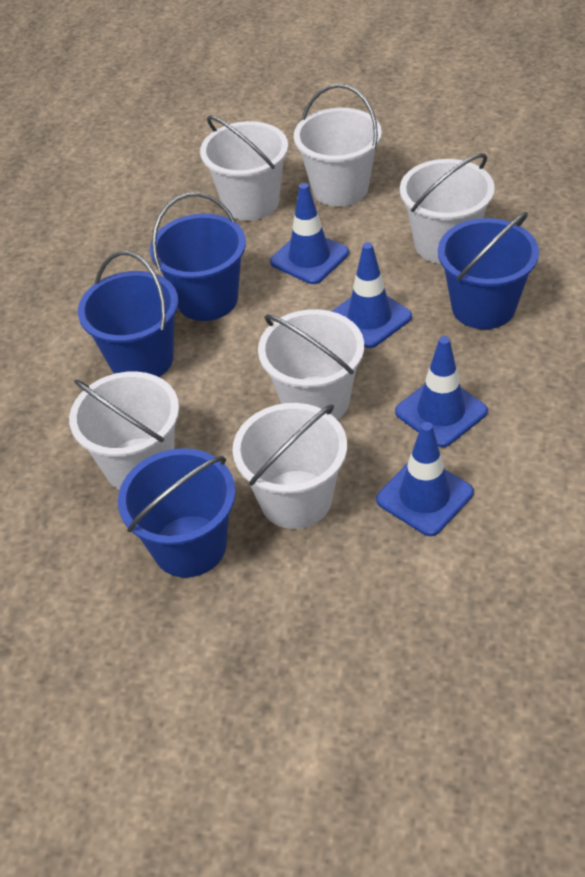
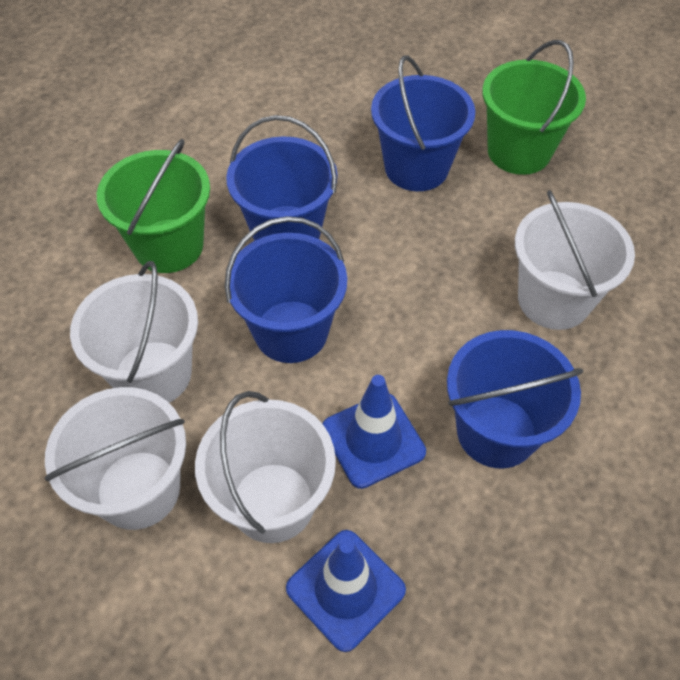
blue traffic cone: 4 -> 2
green bucket: 0 -> 2
white bucket: 6 -> 4

